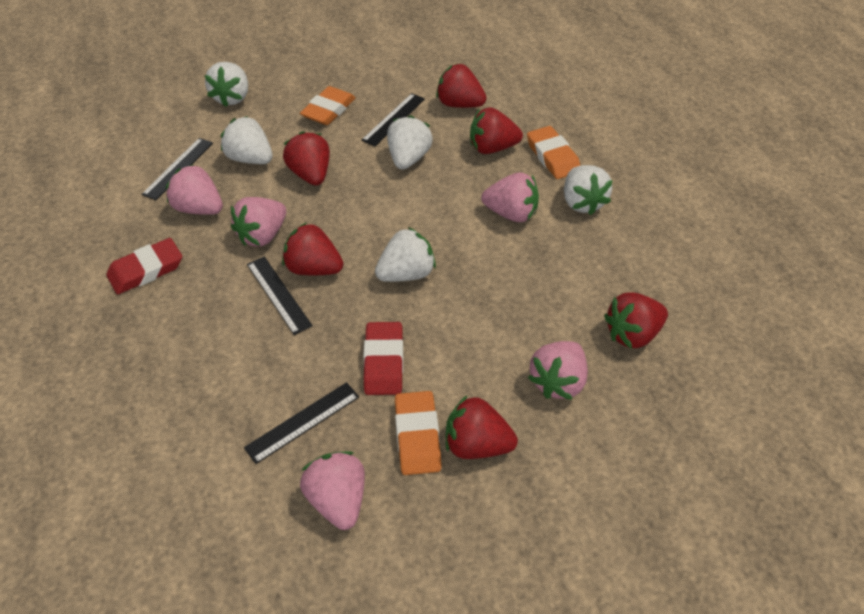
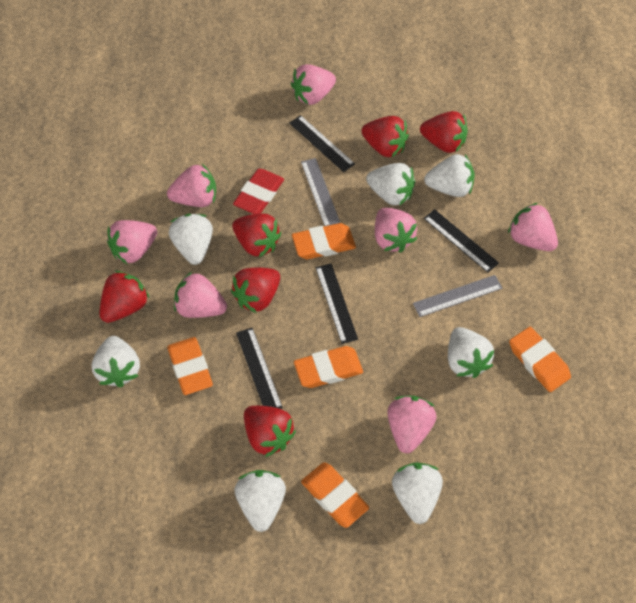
grey ruler: 0 -> 2
orange eraser: 3 -> 5
pink strawberry: 5 -> 7
red eraser: 2 -> 1
white strawberry: 5 -> 7

